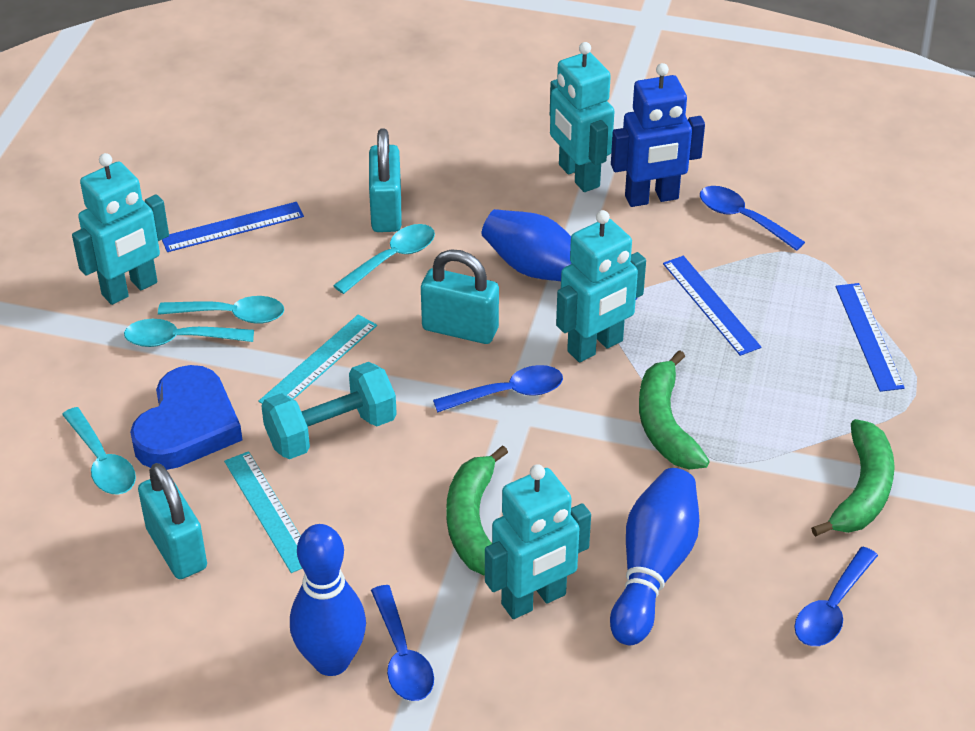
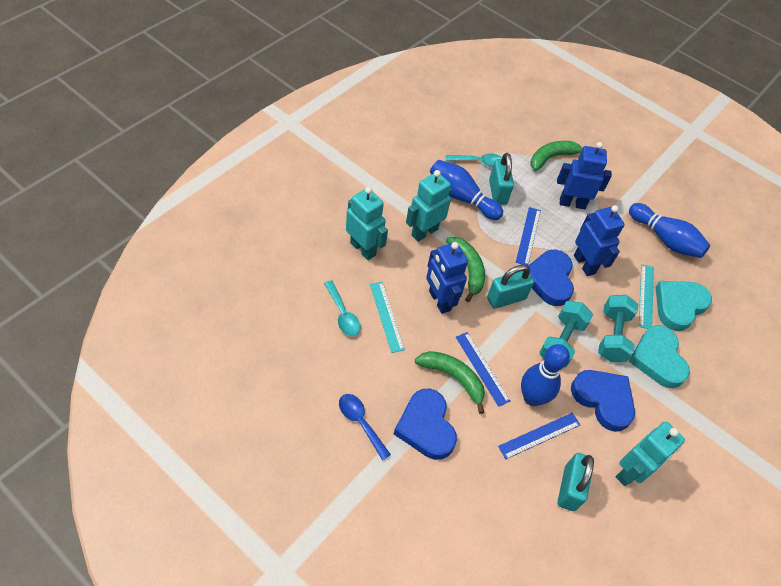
blue heart: 1 -> 3
blue robot: 1 -> 3
blue spoon: 4 -> 1
turquoise dumbbell: 1 -> 2
turquoise heart: 0 -> 2
turquoise robot: 4 -> 3
turquoise spoon: 4 -> 2

